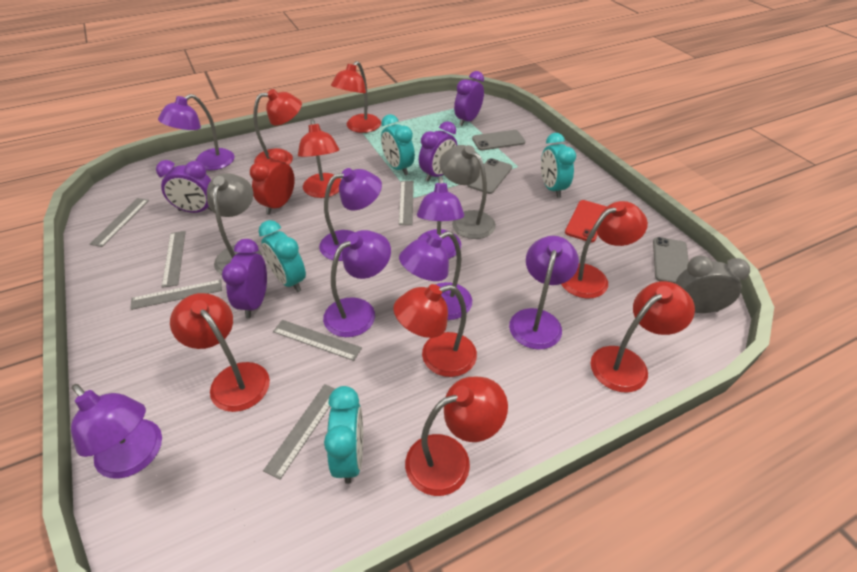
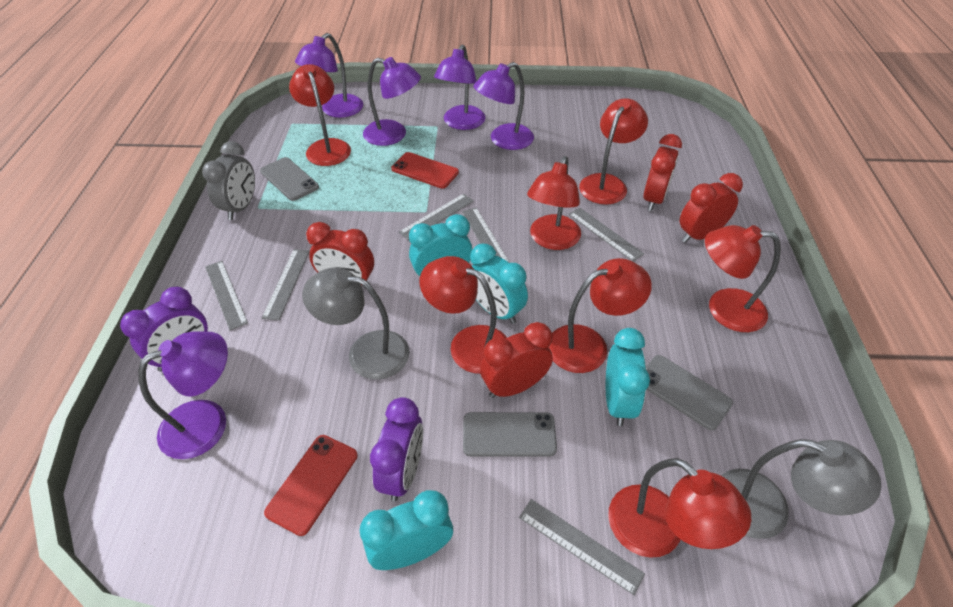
purple clock: 4 -> 2
purple lamp: 7 -> 5
red clock: 1 -> 4
red lamp: 8 -> 7
red phone: 1 -> 2

